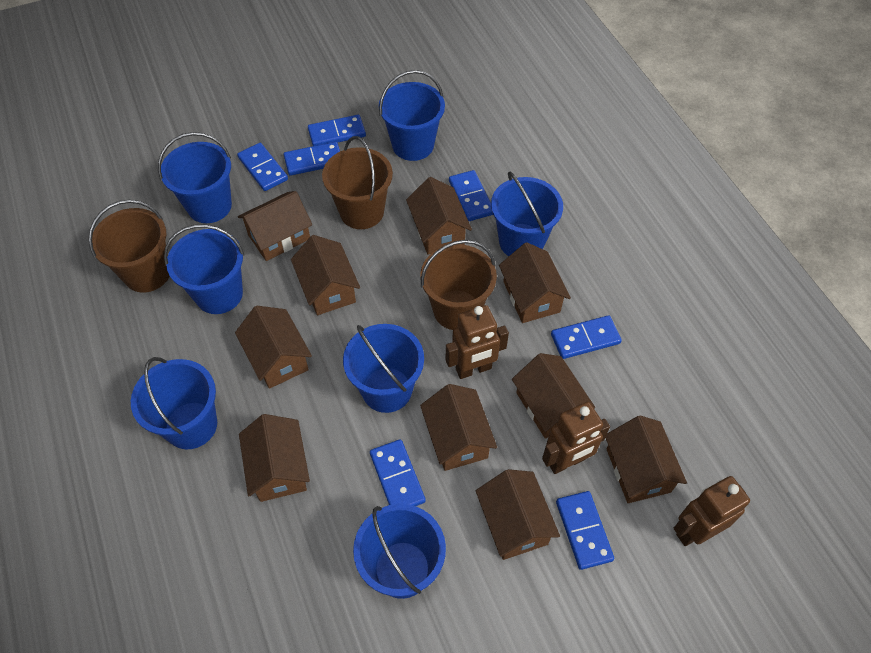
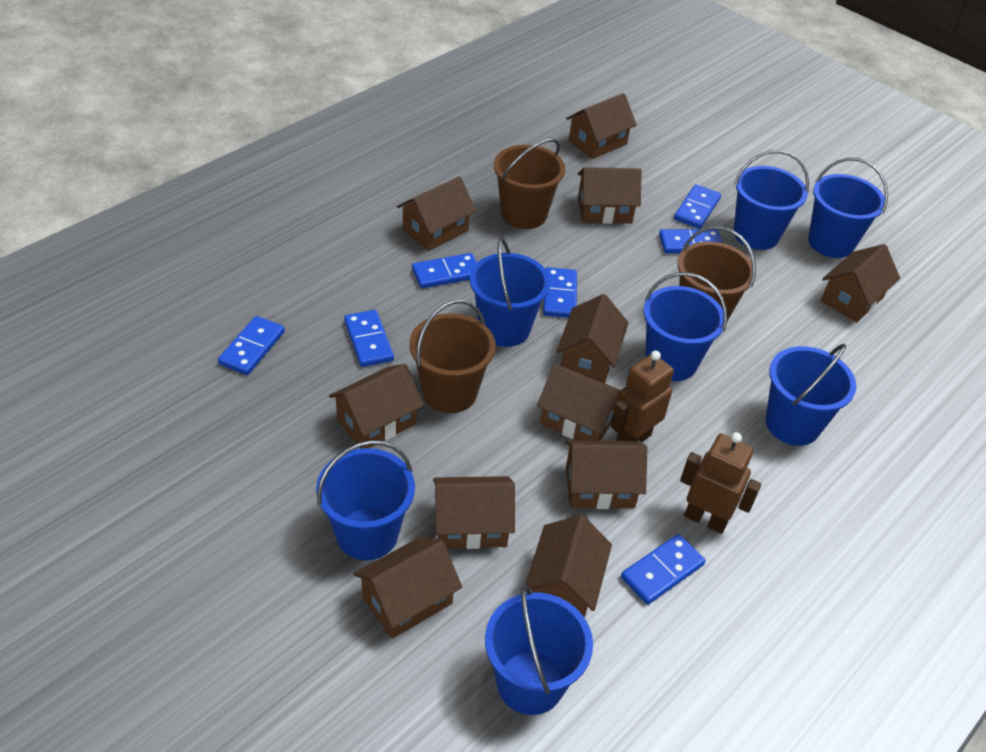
brown house: 10 -> 11
brown robot: 3 -> 2

